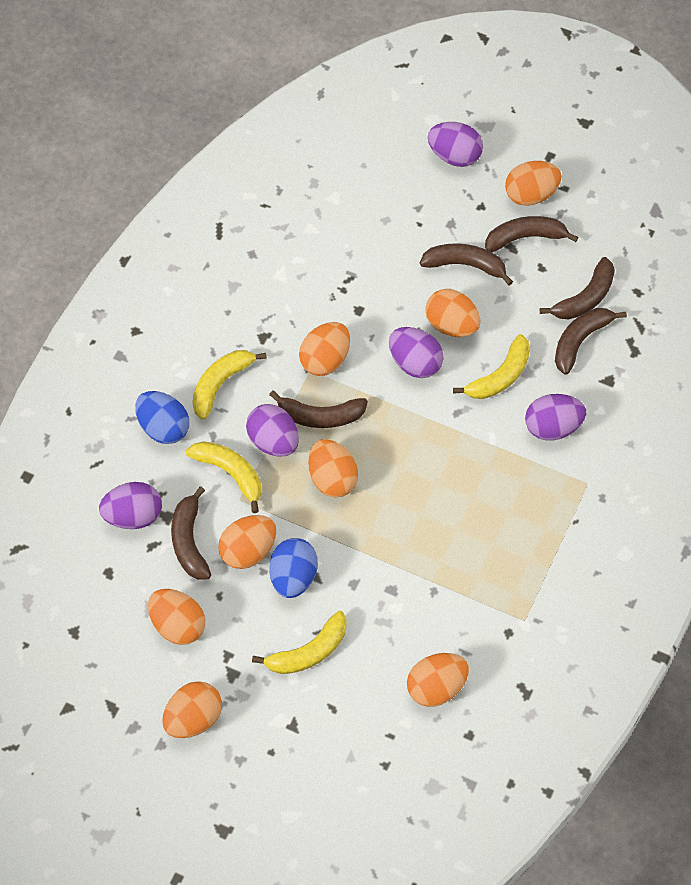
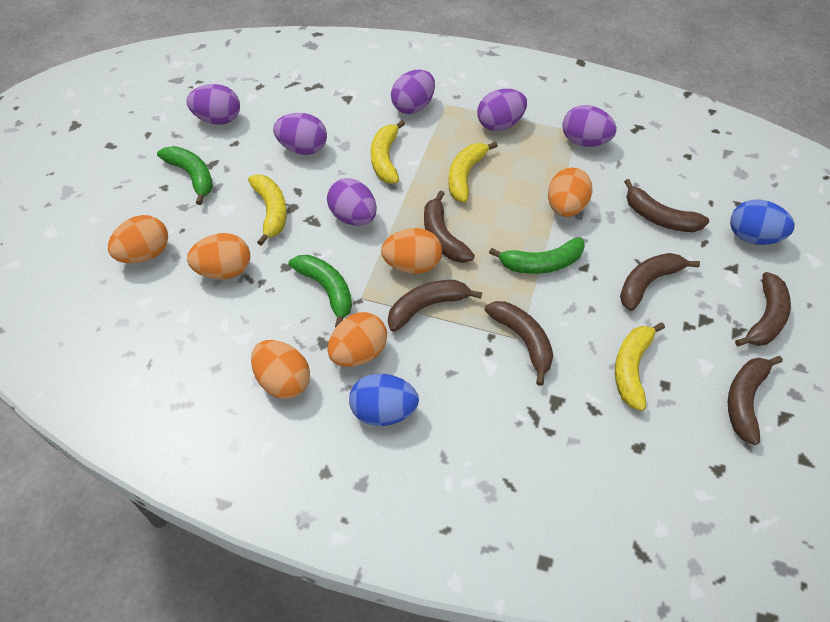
brown banana: 6 -> 7
green banana: 0 -> 3
orange egg: 8 -> 6
purple egg: 5 -> 6

